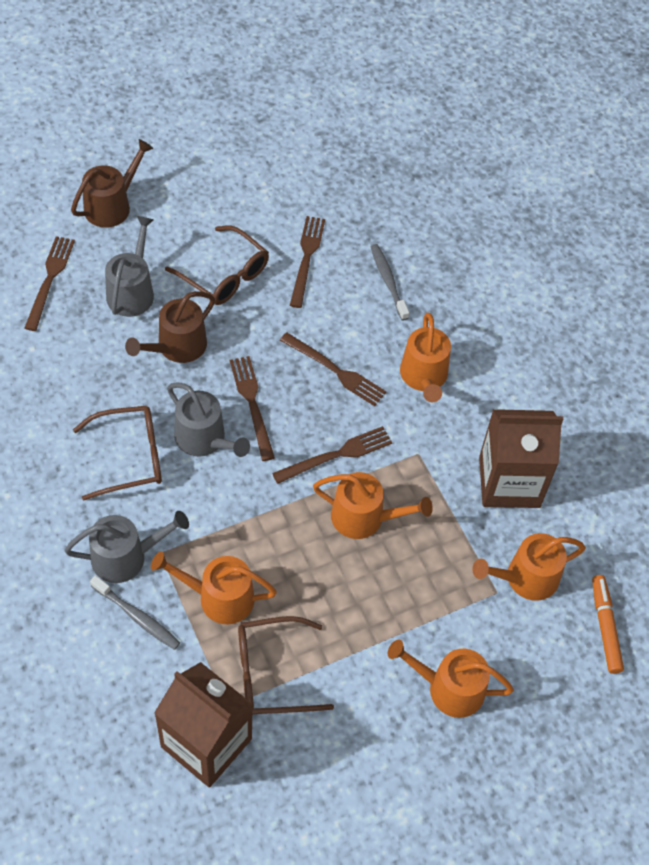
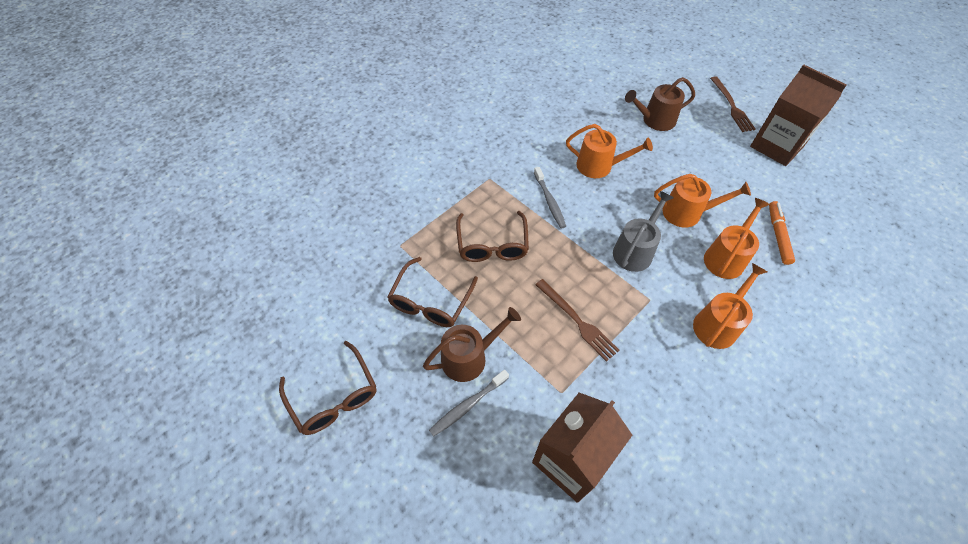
brown fork: 5 -> 2
grey watering can: 3 -> 1
orange watering can: 5 -> 4

